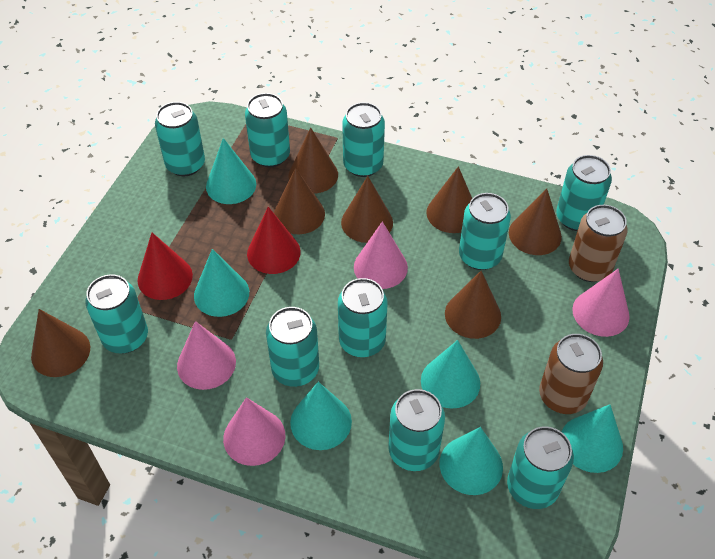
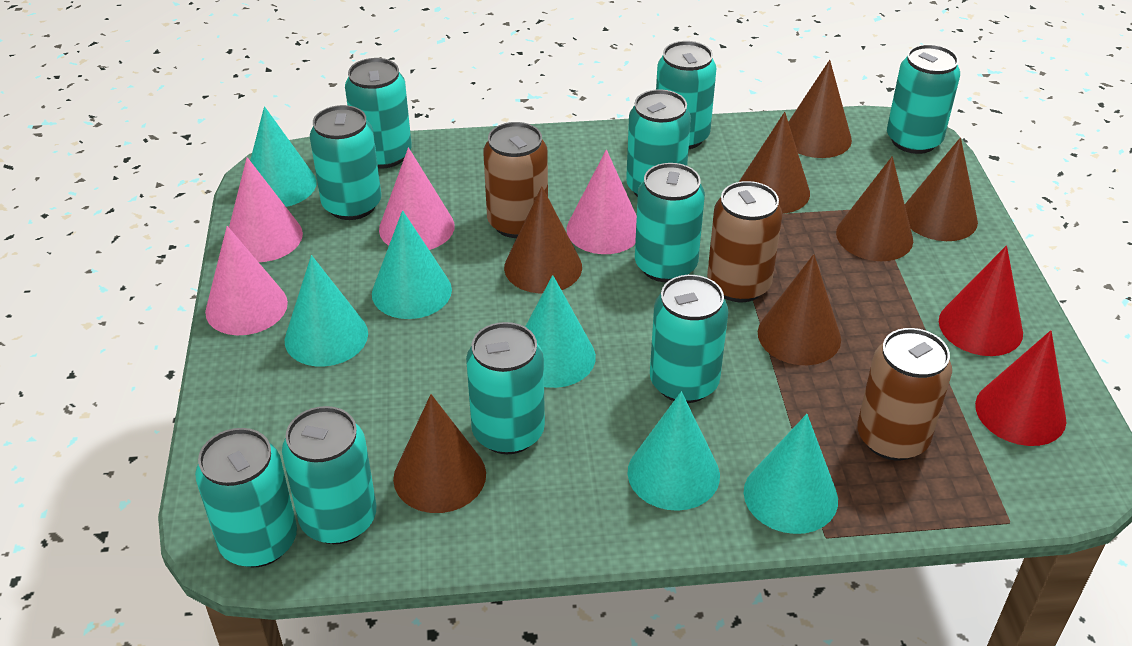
brown can: 2 -> 3

